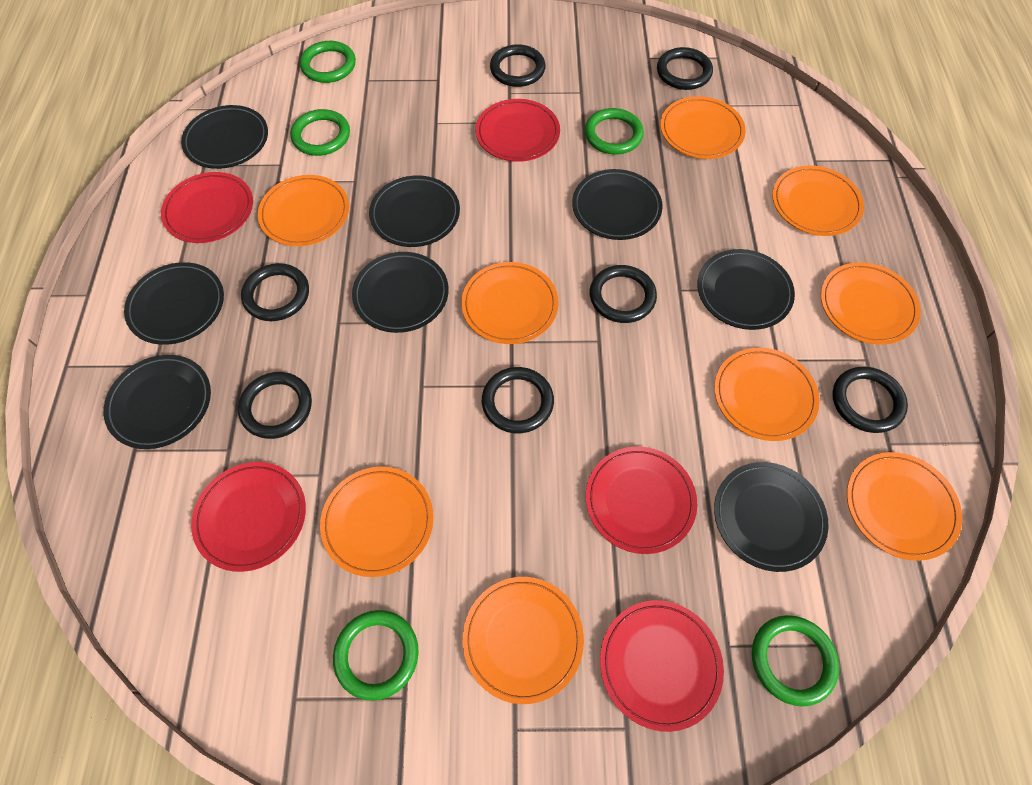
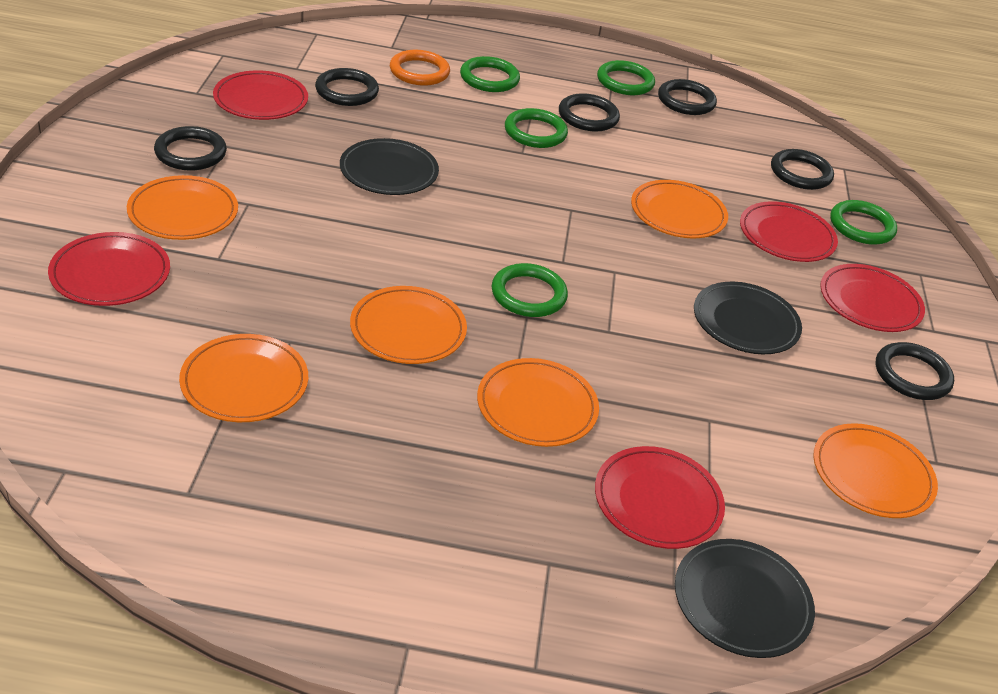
black plate: 8 -> 3
black ring: 7 -> 6
orange plate: 9 -> 6
orange ring: 0 -> 1

